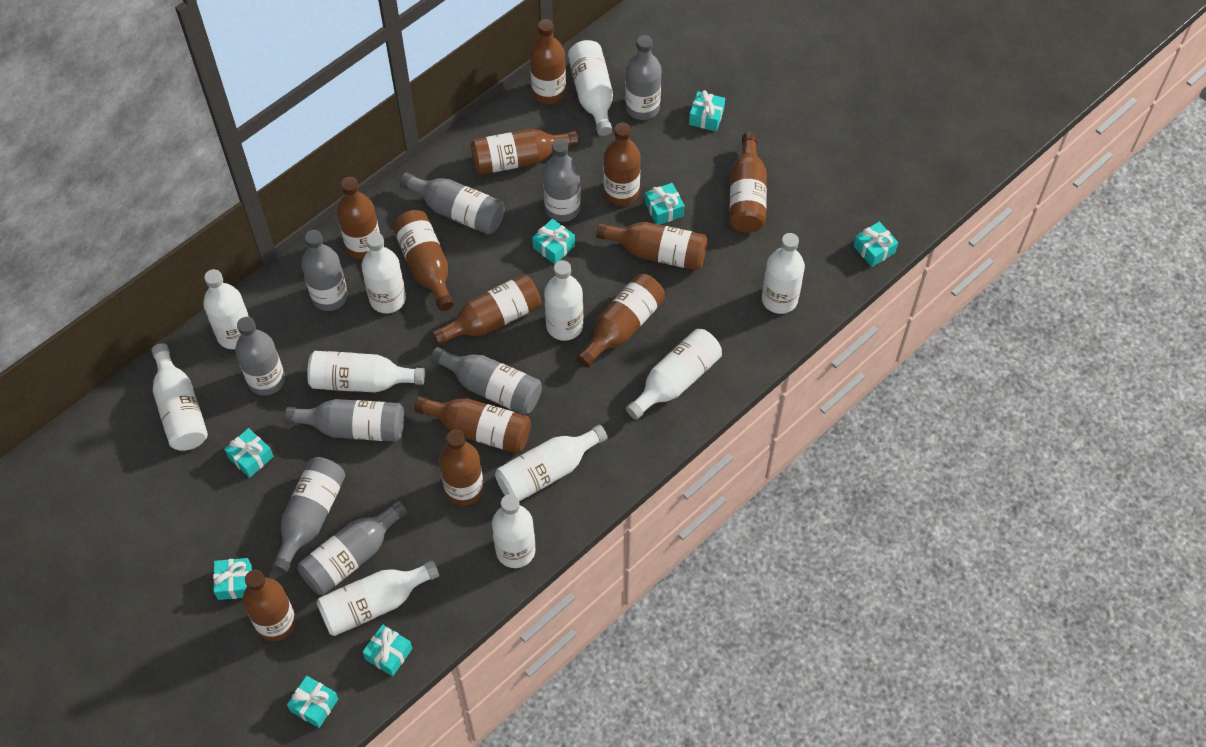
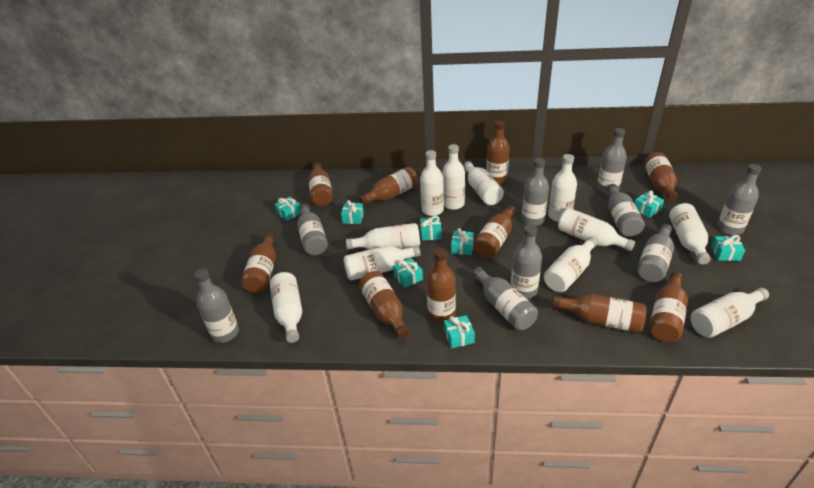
brown bottle: 12 -> 10

